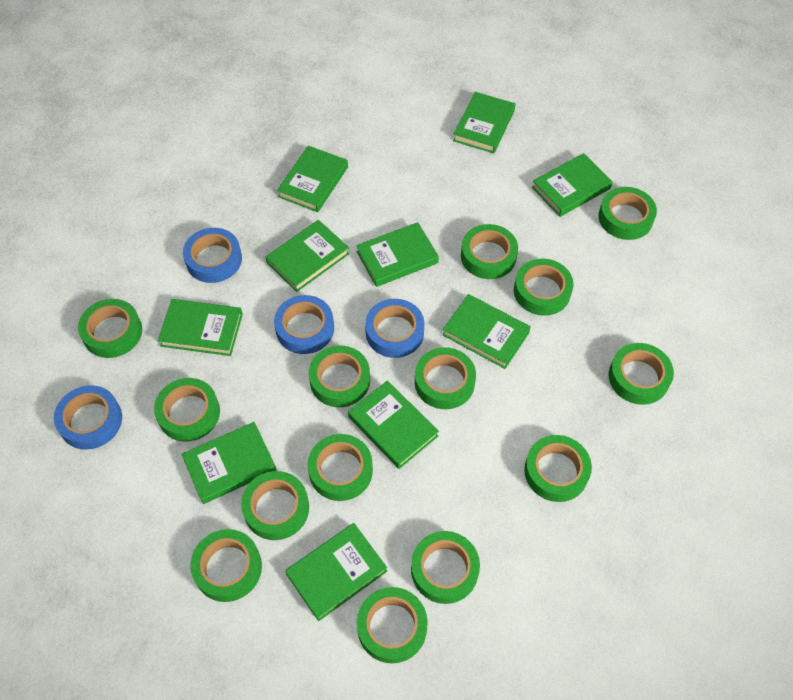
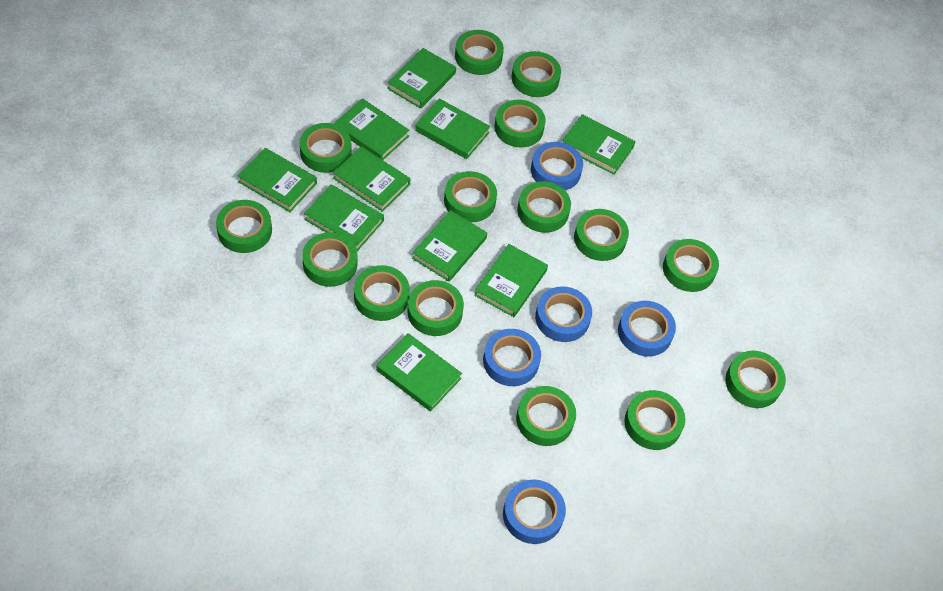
blue tape: 4 -> 5
green tape: 14 -> 15

